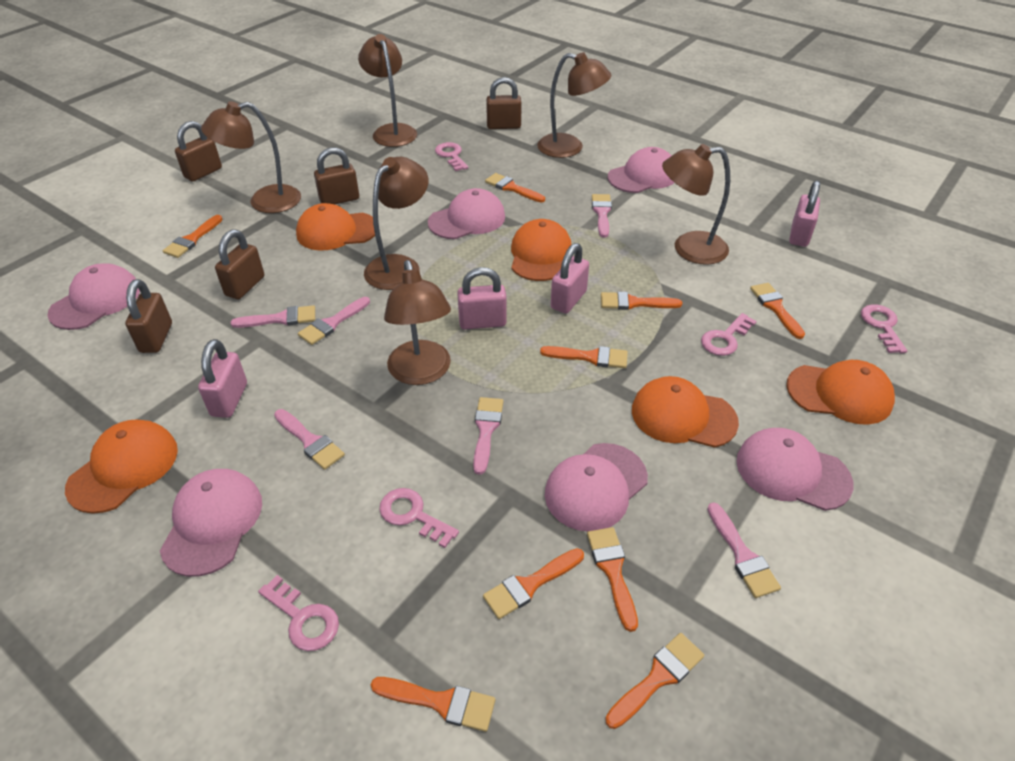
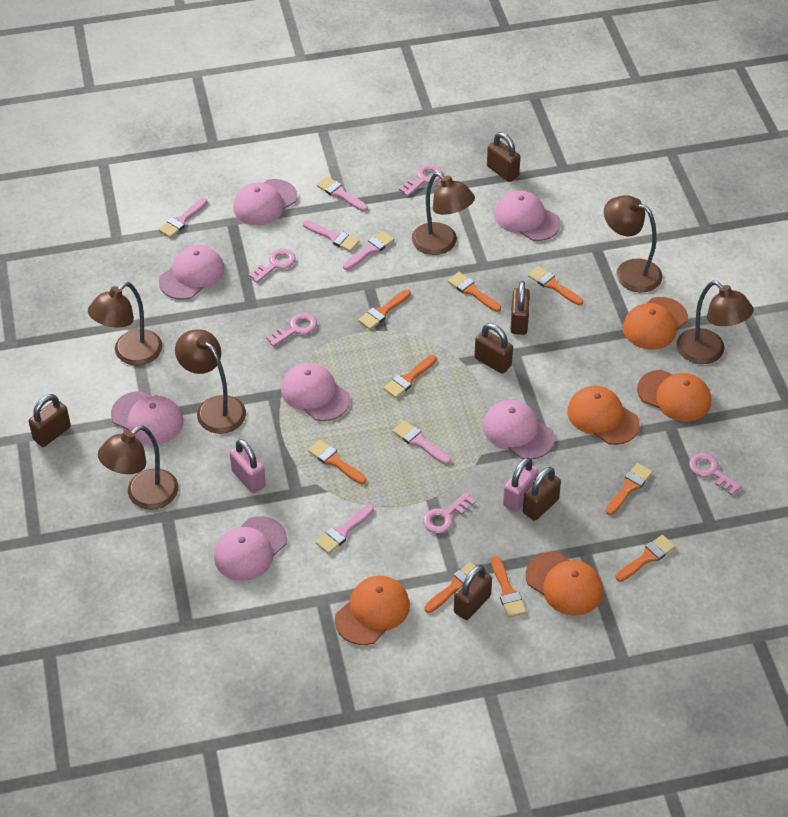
brown padlock: 5 -> 6
pink cap: 6 -> 7
pink padlock: 4 -> 2

